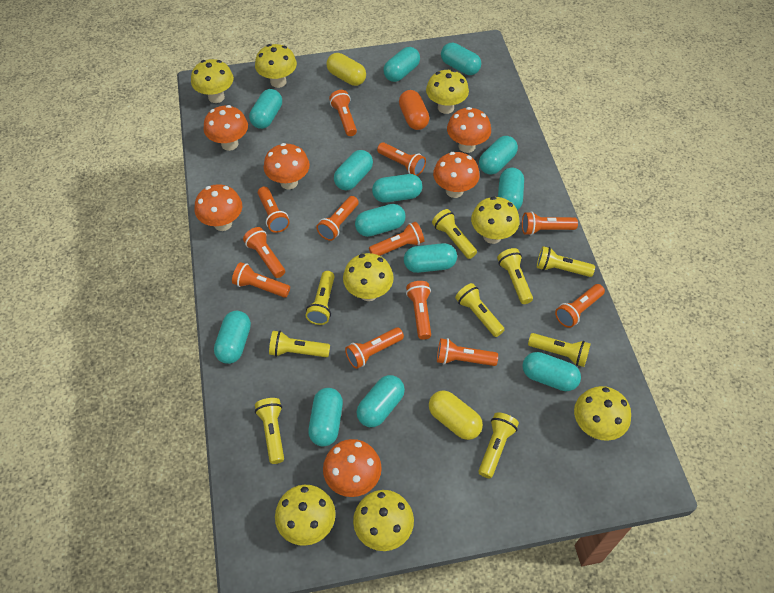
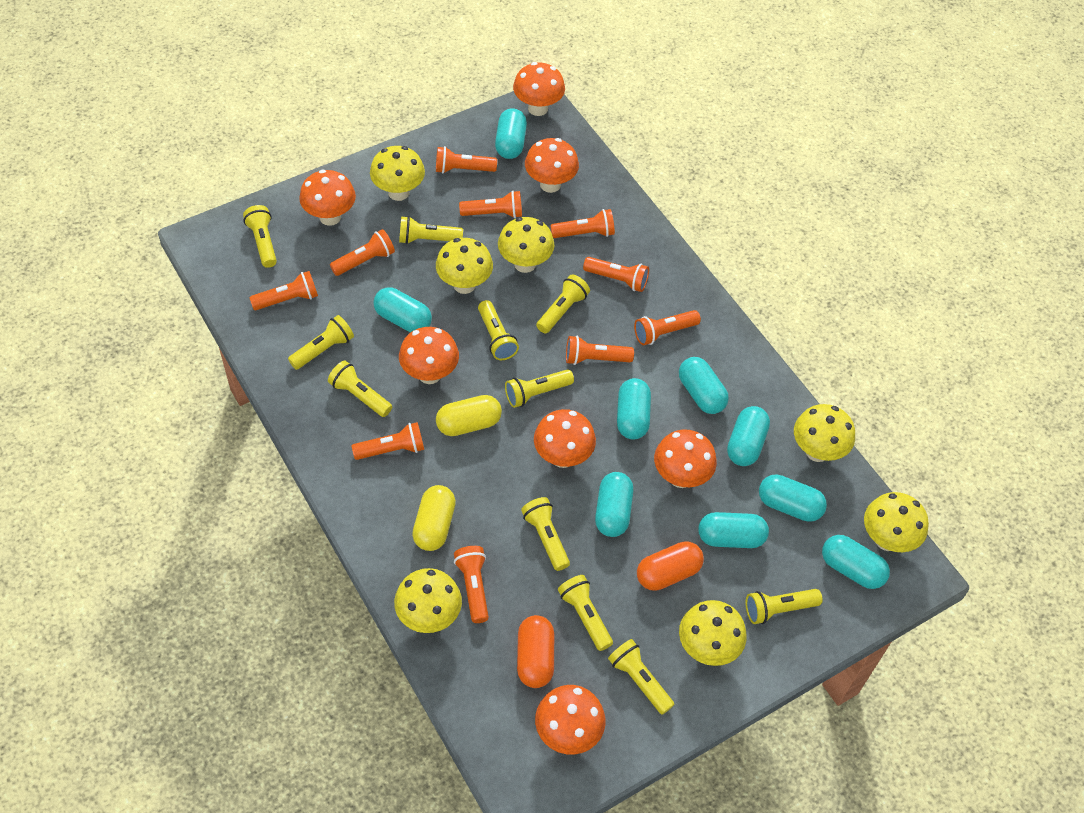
orange capsule: 1 -> 2
orange flashlight: 12 -> 10
orange mushroom: 6 -> 7
turquoise capsule: 13 -> 9
yellow flashlight: 9 -> 11
yellow mushroom: 8 -> 7

